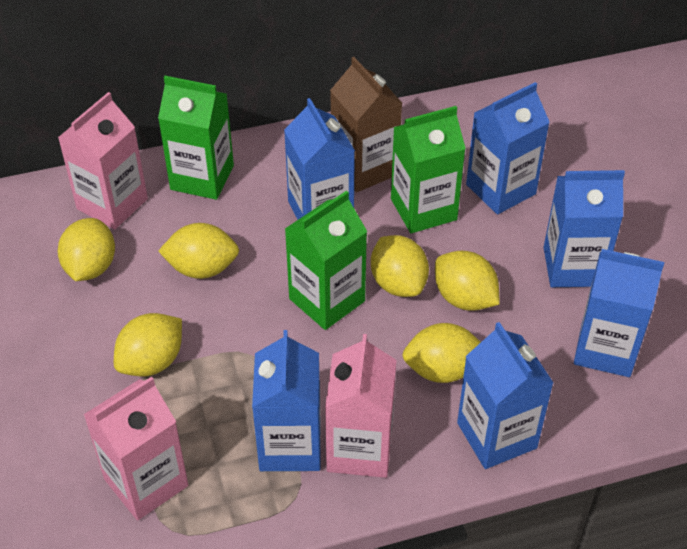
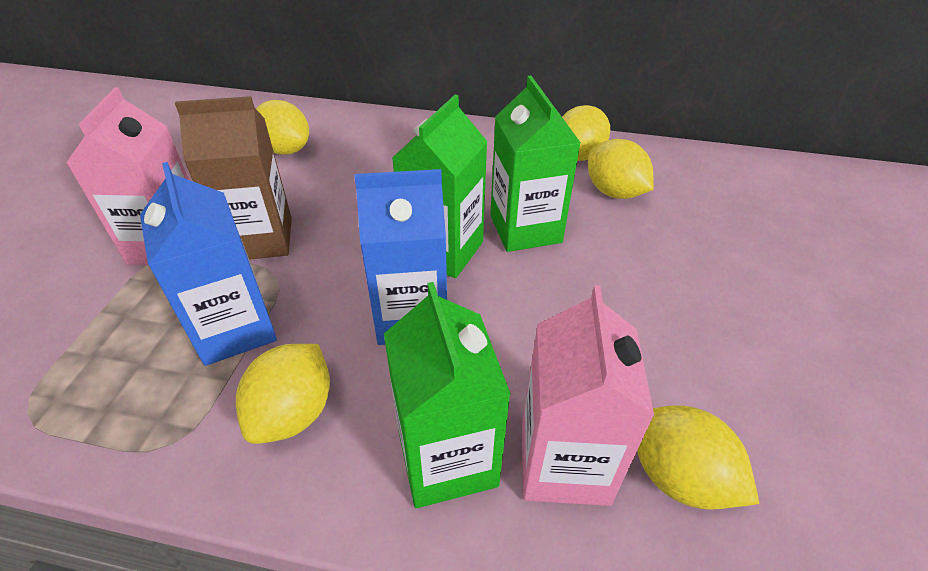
blue carton: 6 -> 2
pink carton: 3 -> 2
yellow lemon: 6 -> 5

